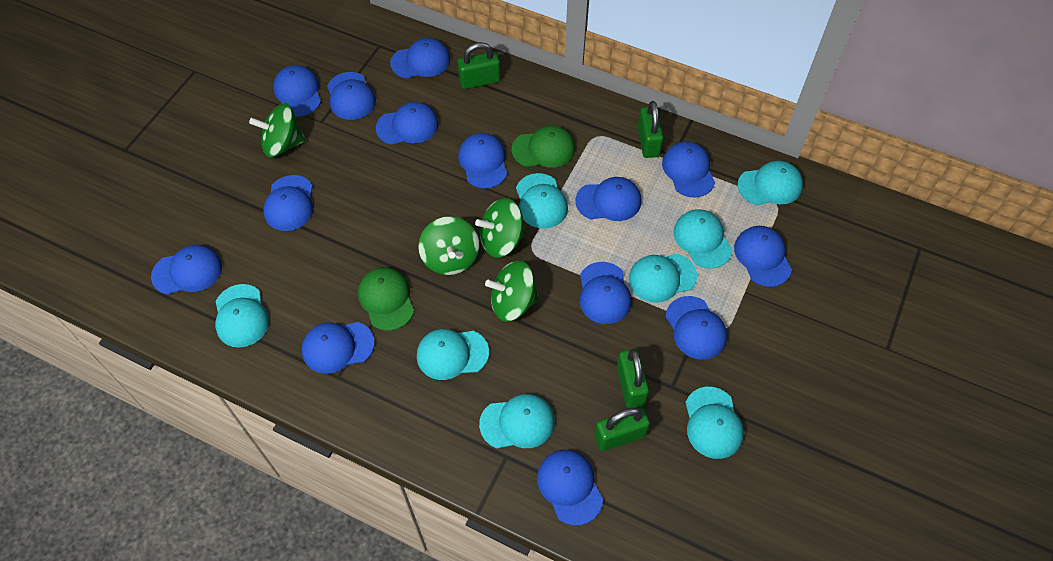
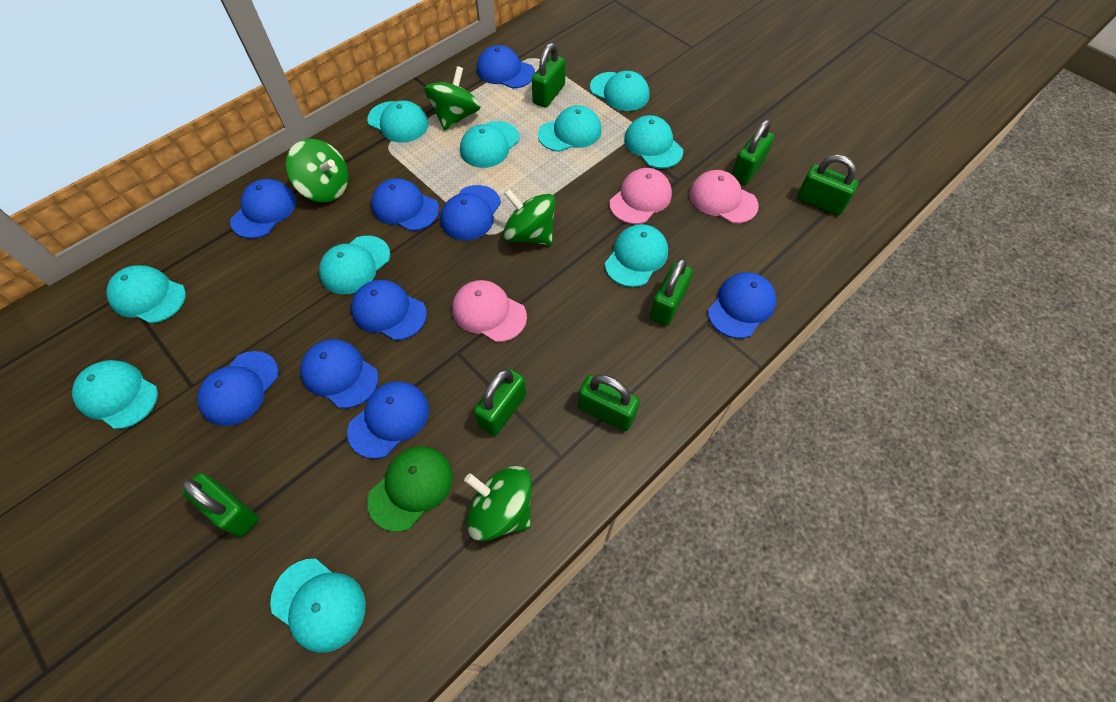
blue cap: 14 -> 9
green cap: 2 -> 1
green padlock: 4 -> 7
pink cap: 0 -> 3
turquoise cap: 8 -> 10

